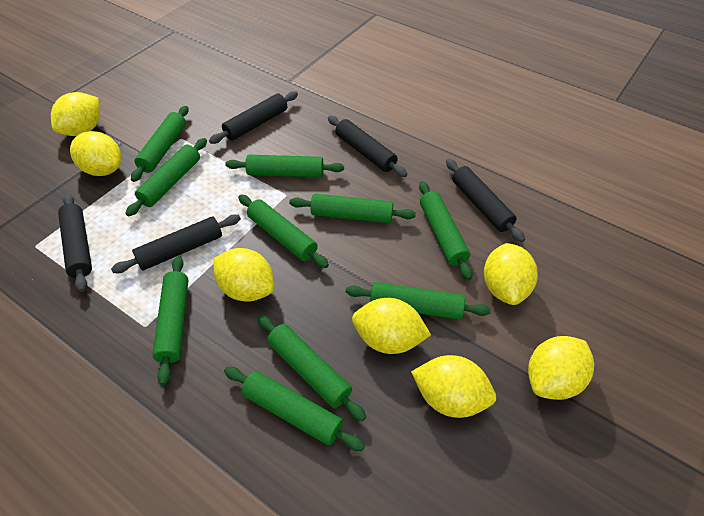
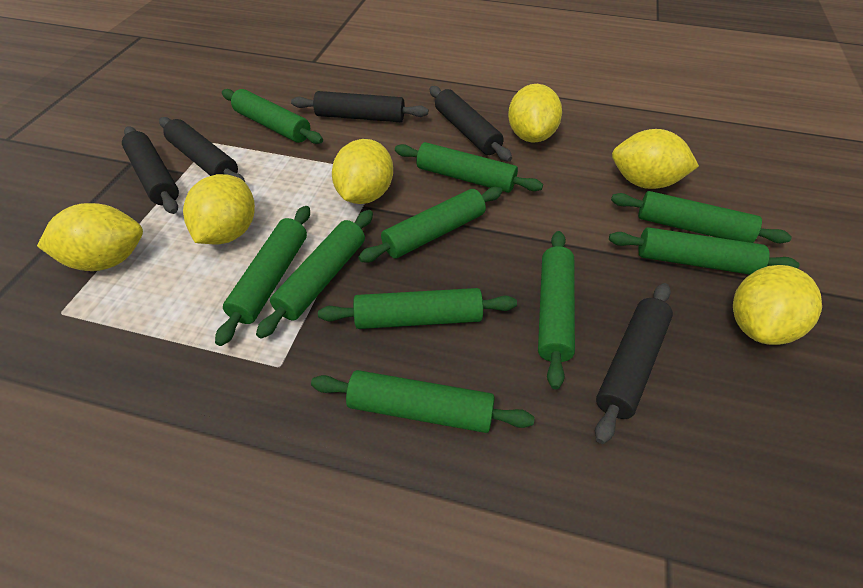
yellow lemon: 7 -> 6

